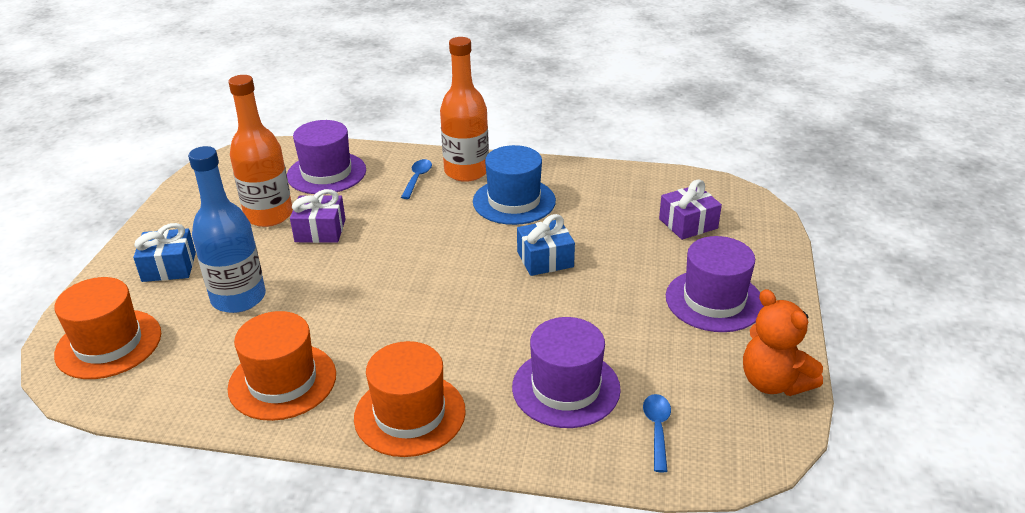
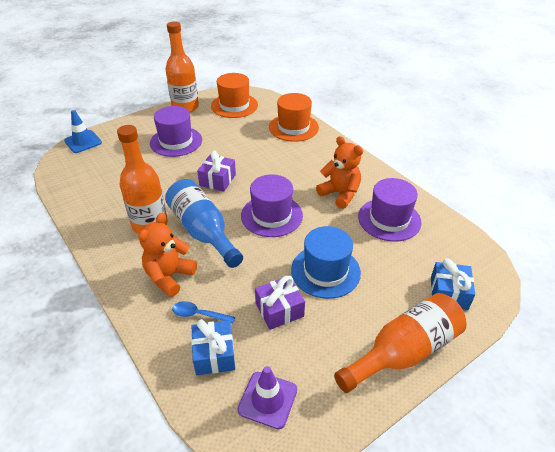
blue spoon: 2 -> 1
blue traffic cone: 0 -> 1
orange bottle: 2 -> 3
orange hat: 3 -> 2
orange teddy bear: 1 -> 2
purple traffic cone: 0 -> 1

